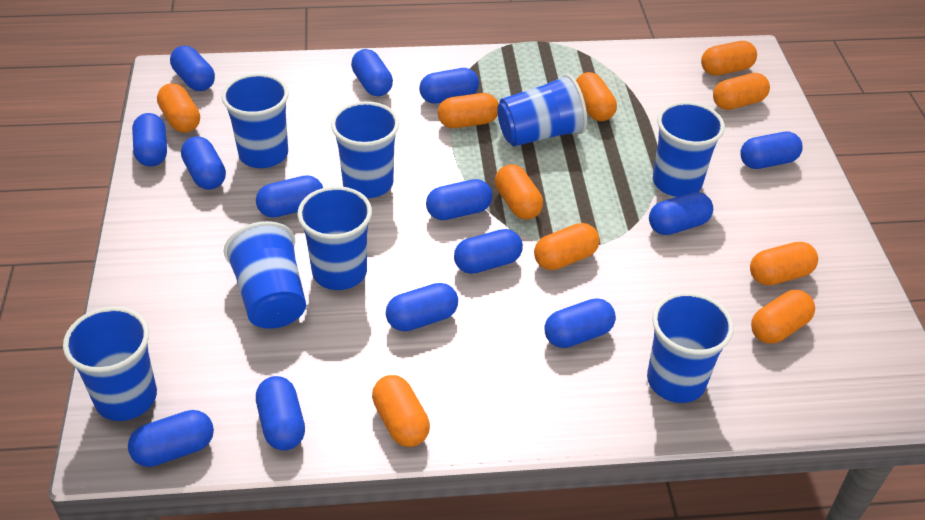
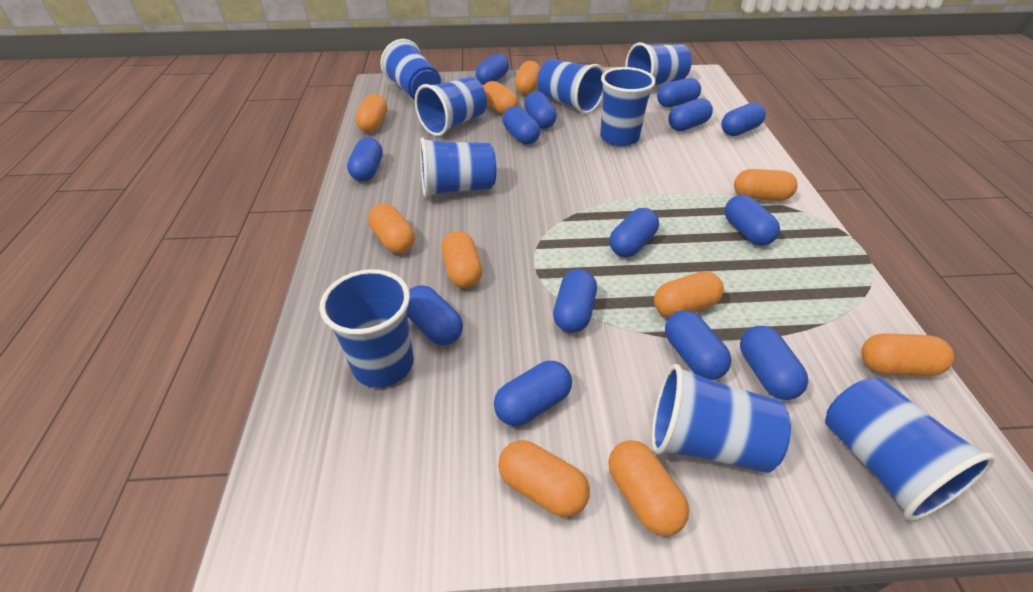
blue cup: 8 -> 9

